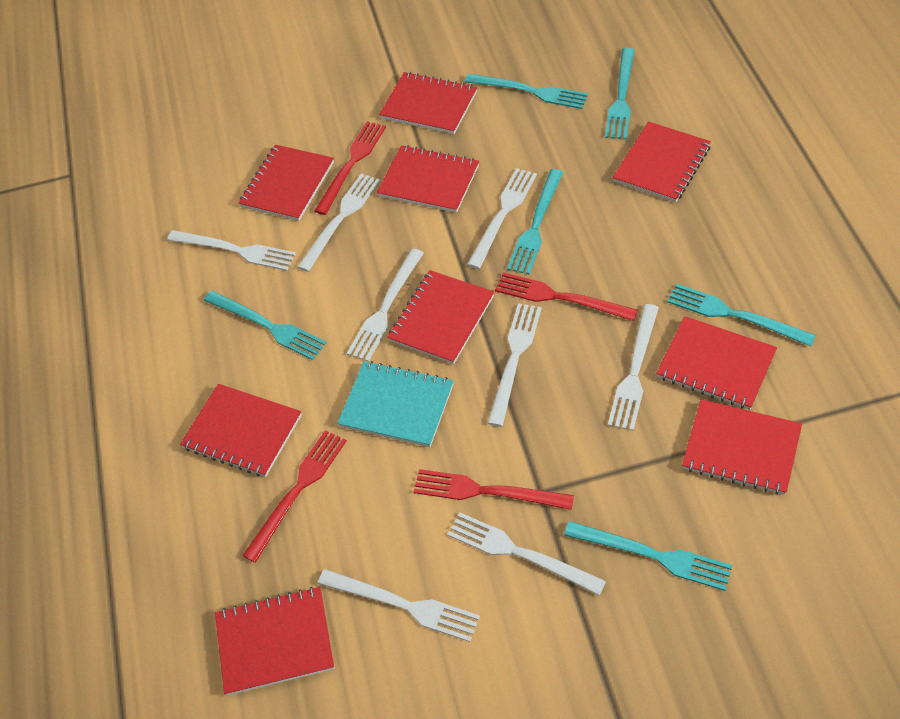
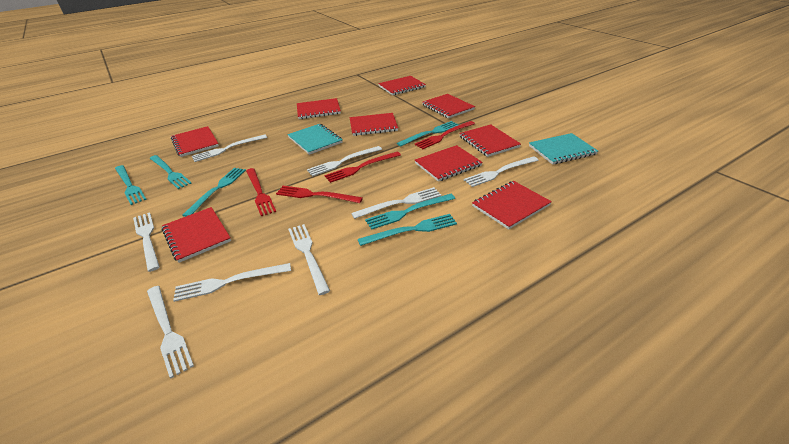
turquoise notebook: 1 -> 2

